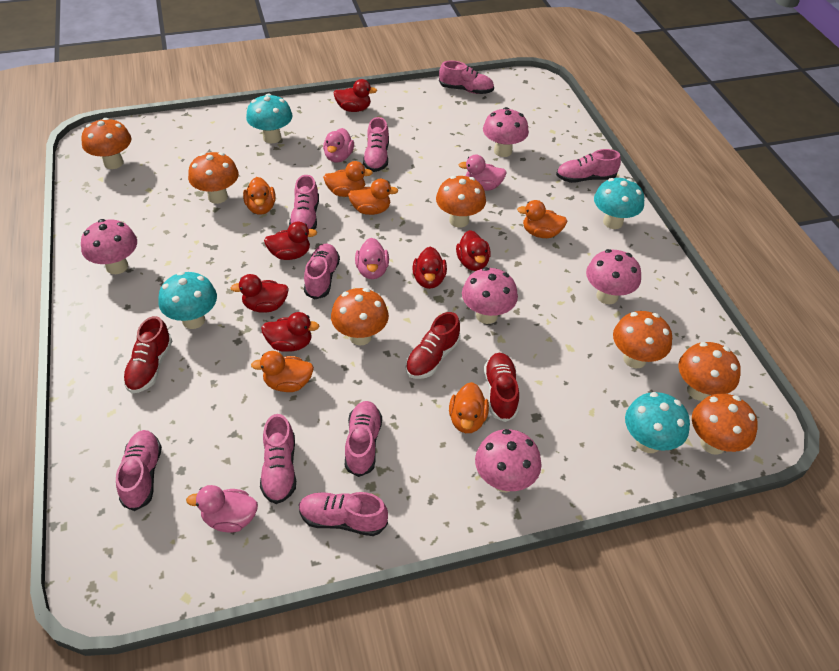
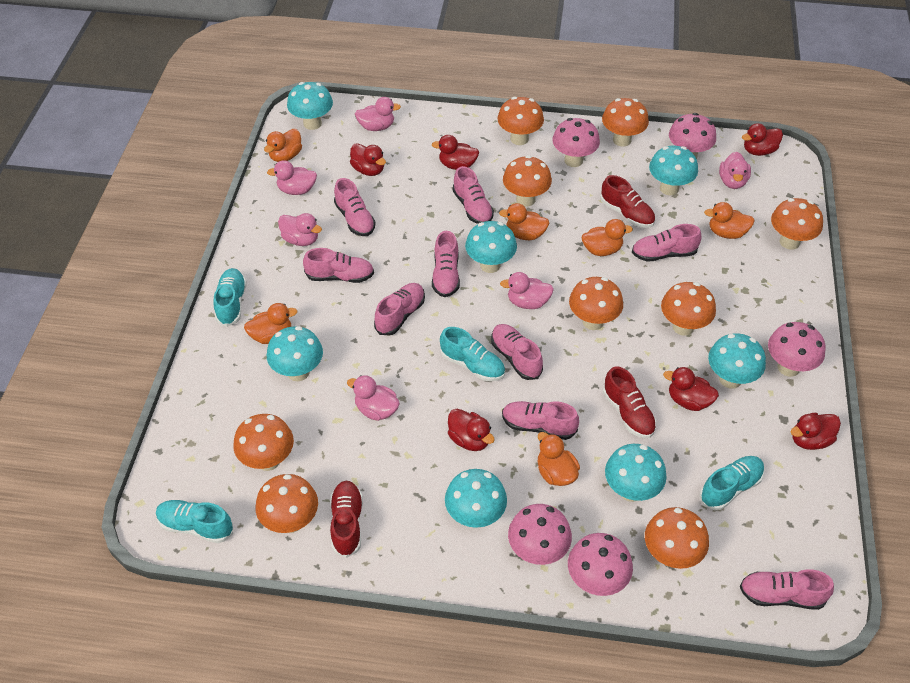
orange mushroom: 7 -> 9
pink duck: 4 -> 6
turquoise mushroom: 4 -> 7
turquoise shoe: 0 -> 4

